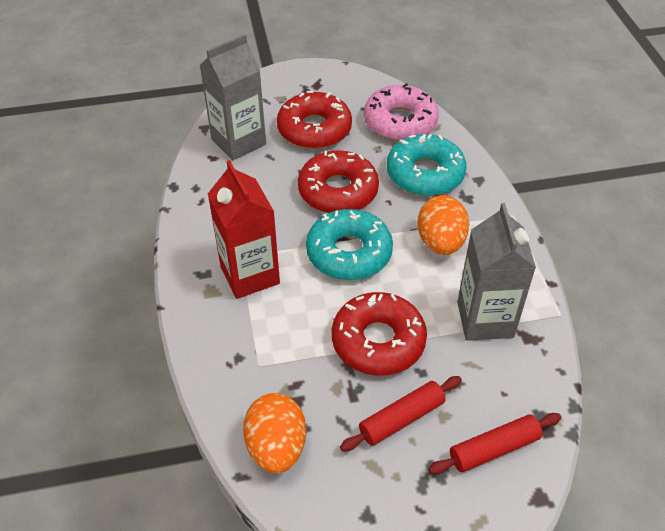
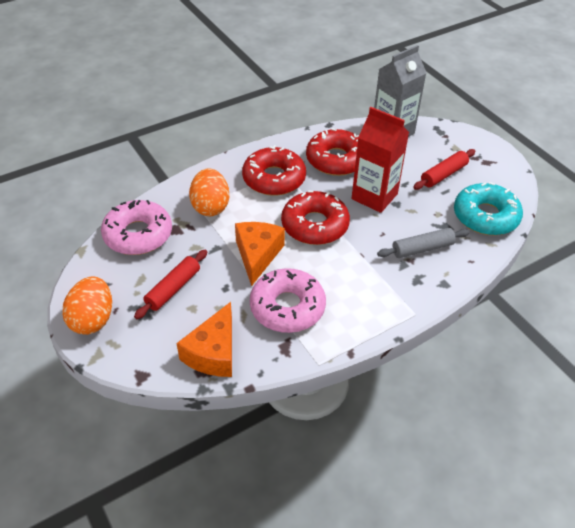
grey carton: 2 -> 1
grey rolling pin: 0 -> 1
orange cheese: 0 -> 2
pink donut: 1 -> 2
turquoise donut: 2 -> 1

